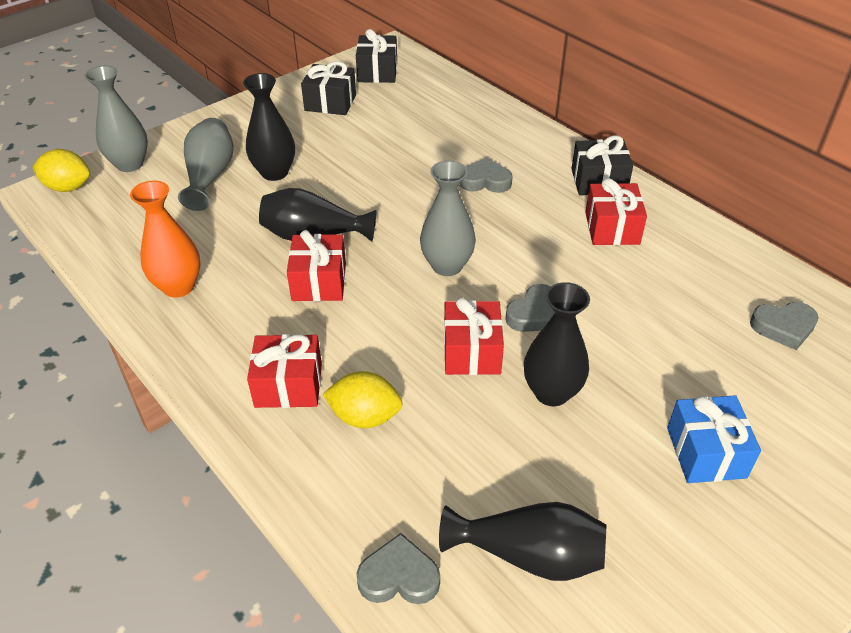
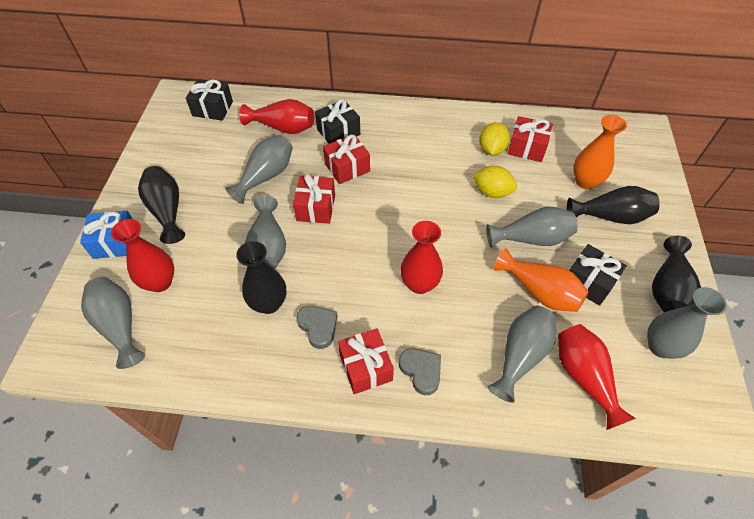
grey heart: 4 -> 2
grey vase: 3 -> 6
orange vase: 1 -> 2
red vase: 0 -> 4

